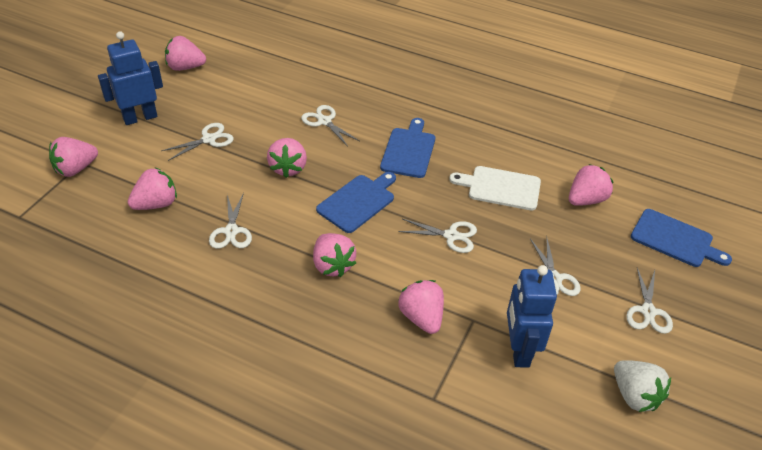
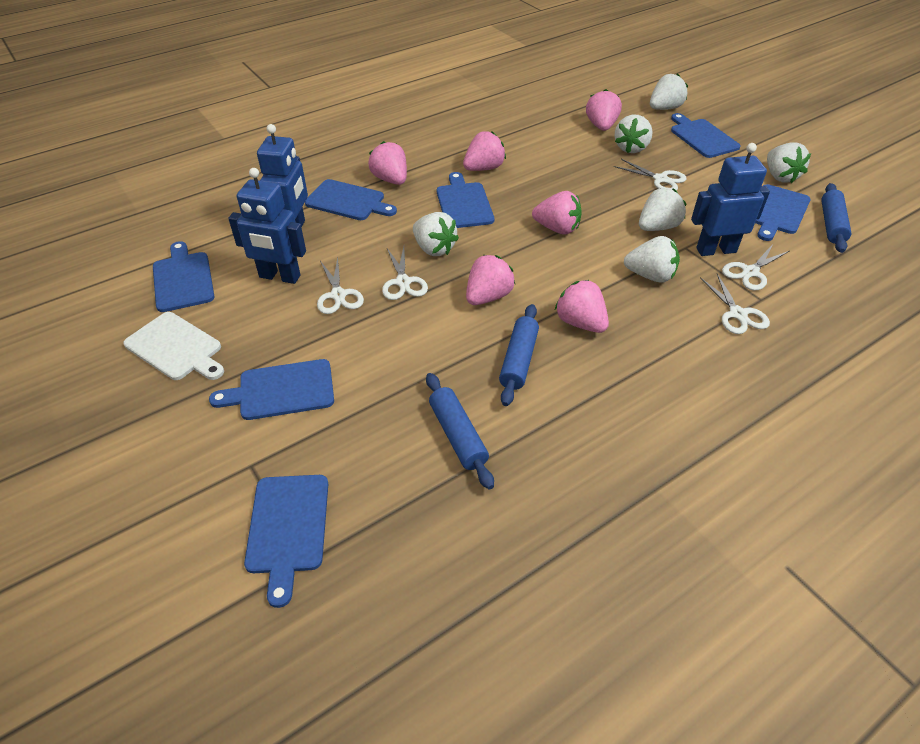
blue cutting board: 3 -> 7
blue robot: 2 -> 3
blue rolling pin: 0 -> 3
pink strawberry: 7 -> 6
white scissors: 6 -> 5
white strawberry: 1 -> 6

